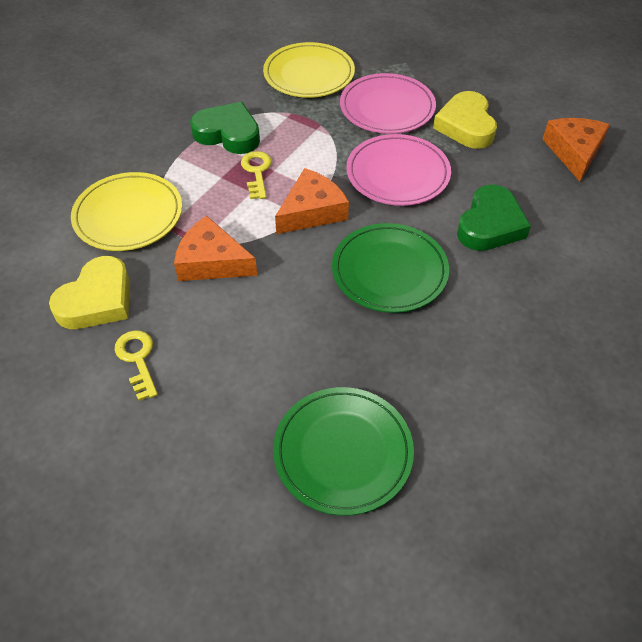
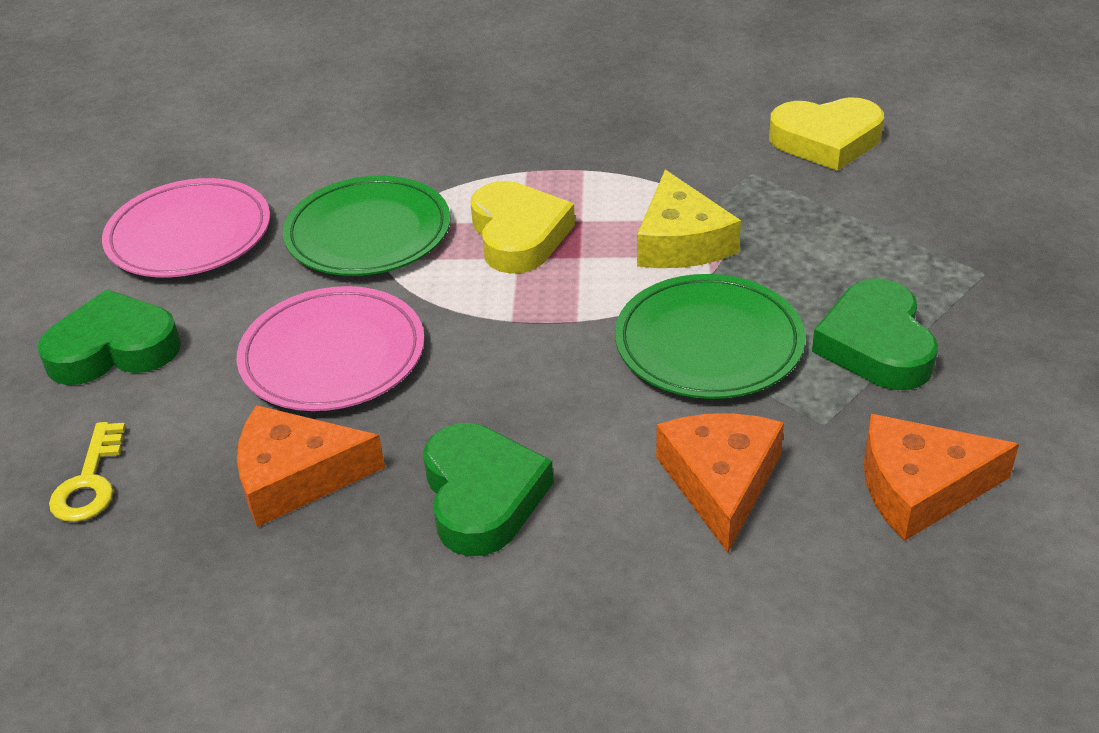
green heart: 2 -> 3
yellow cheese: 0 -> 1
yellow key: 2 -> 1
yellow plate: 2 -> 0

